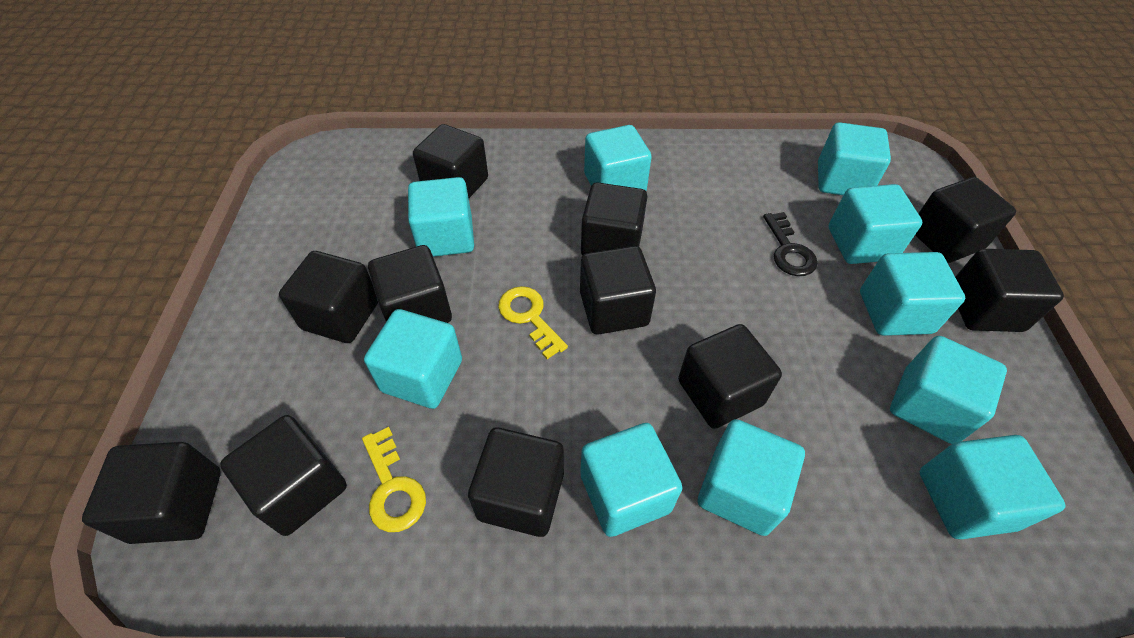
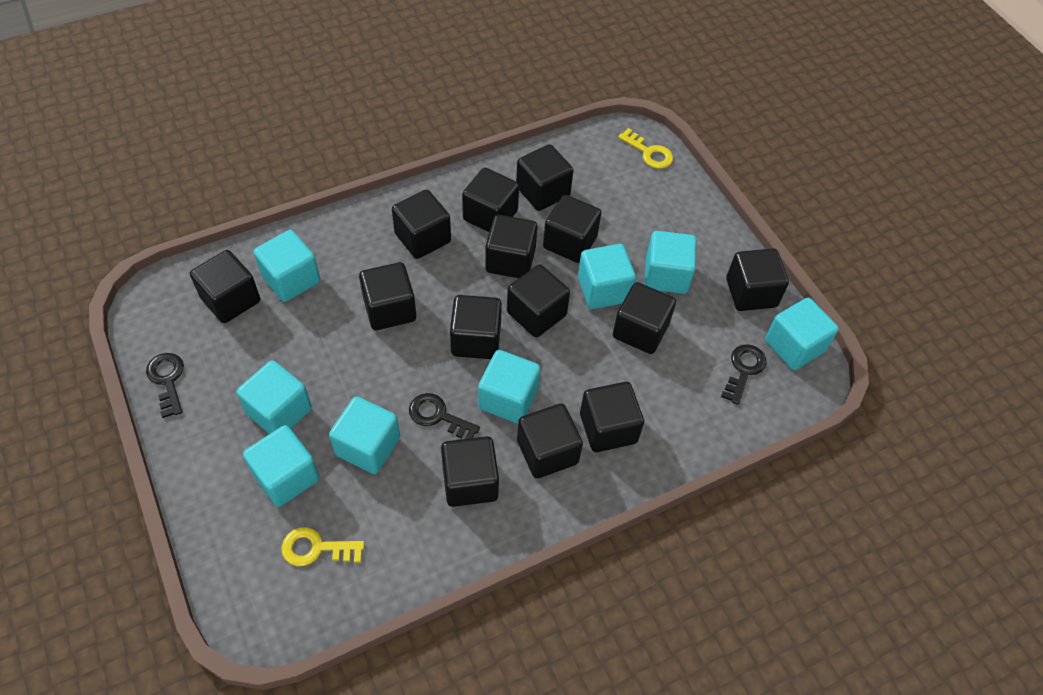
black cube: 11 -> 14
black key: 1 -> 3
turquoise cube: 10 -> 8

